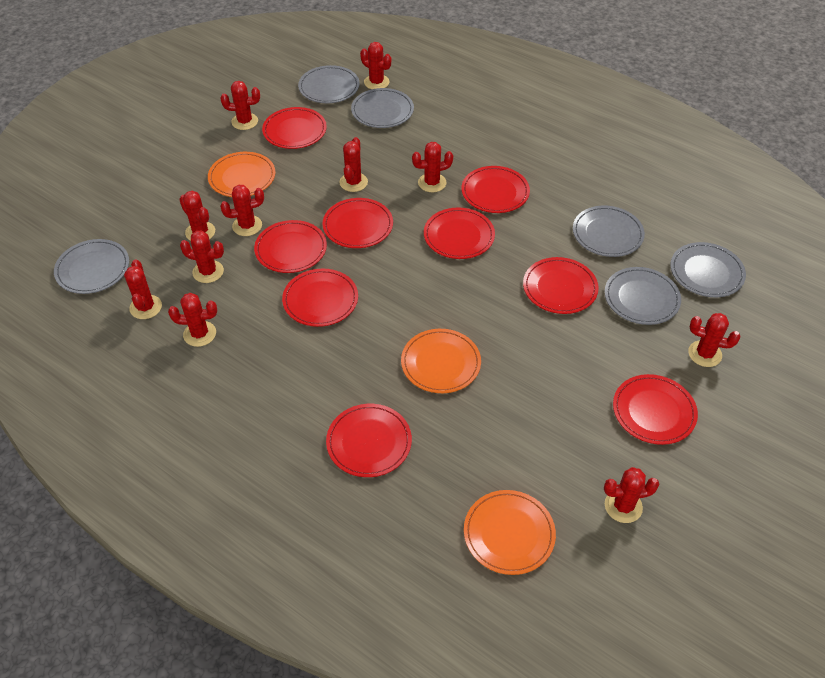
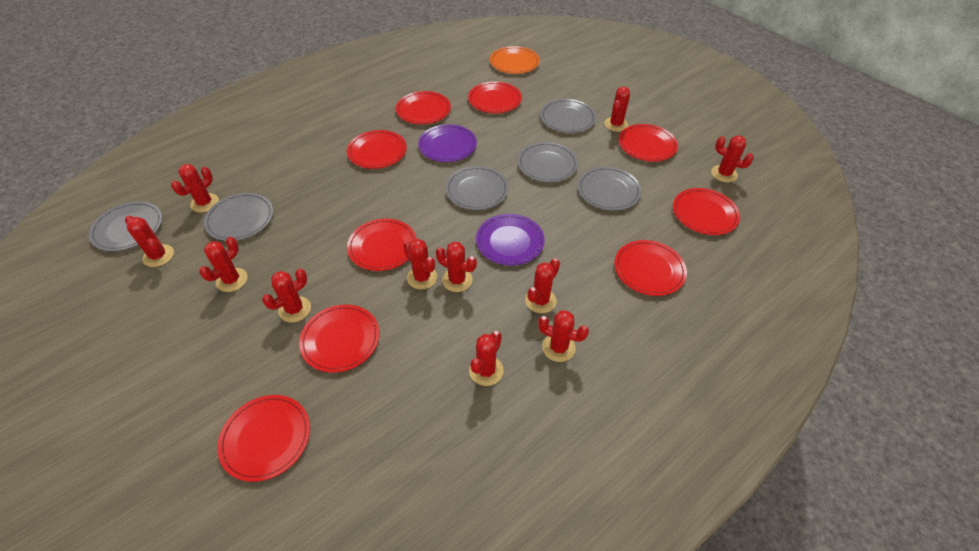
orange plate: 3 -> 1
purple plate: 0 -> 2

